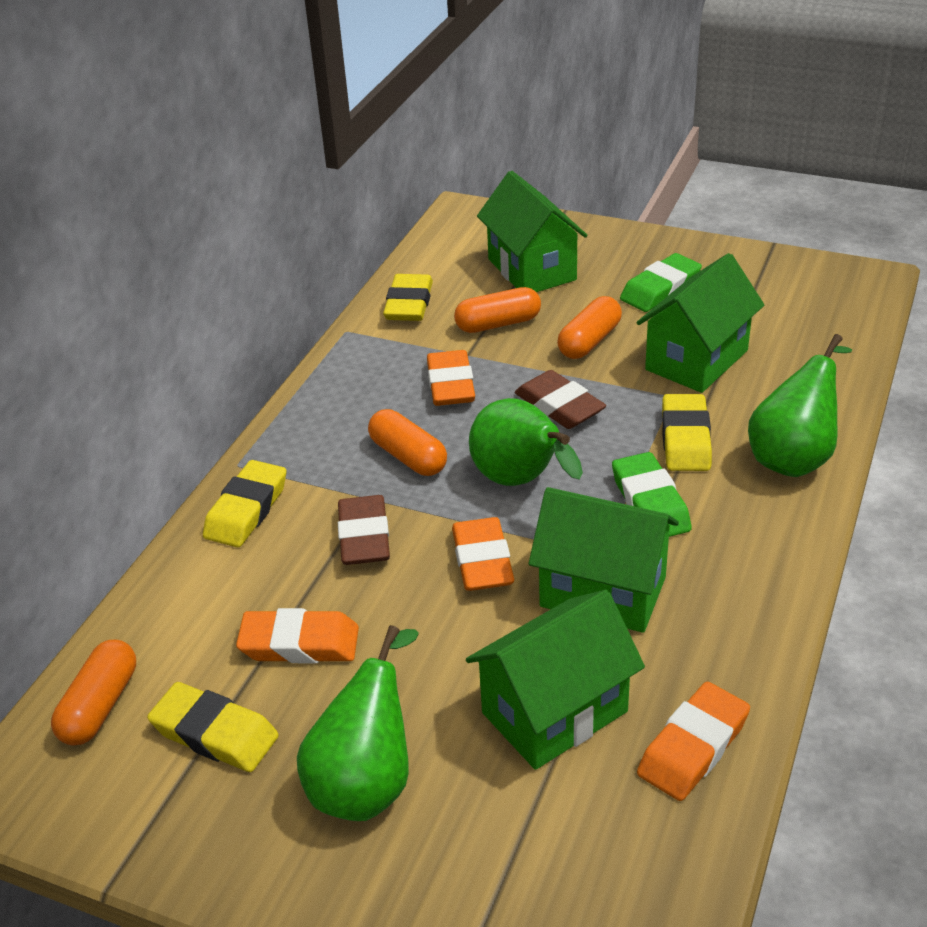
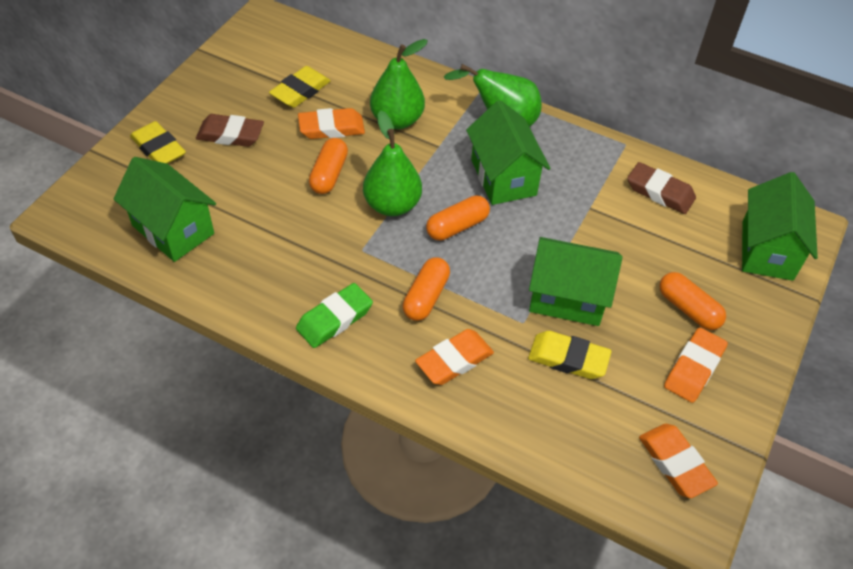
green eraser: 2 -> 1
yellow eraser: 4 -> 3

